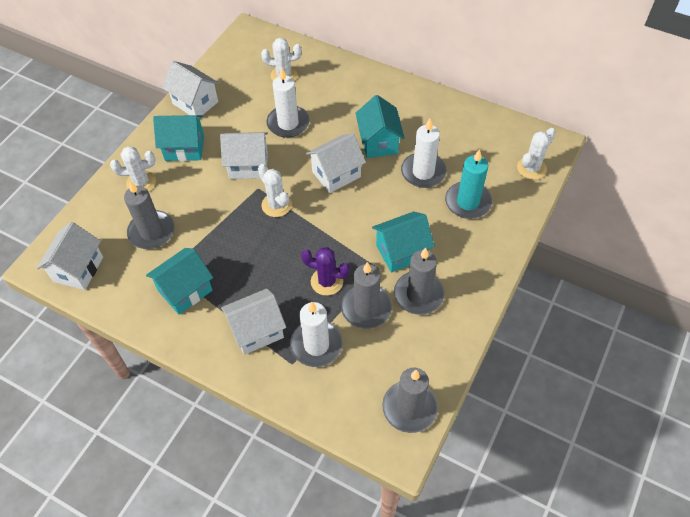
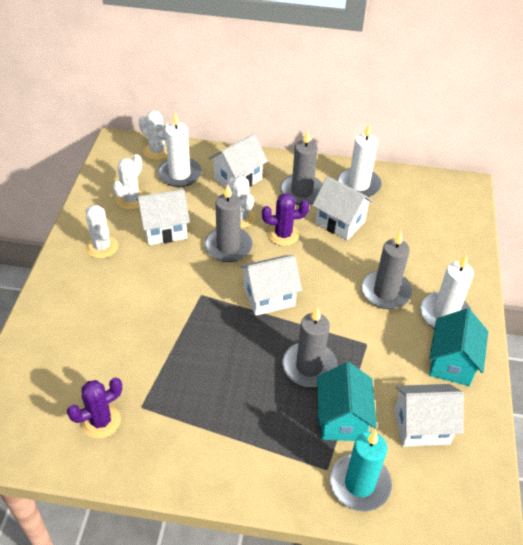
purple cactus: 1 -> 2
turquoise house: 4 -> 2

